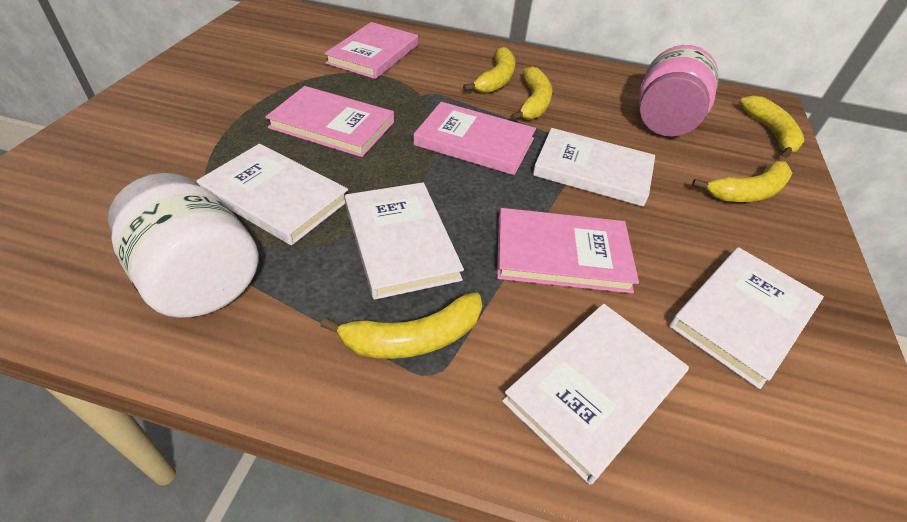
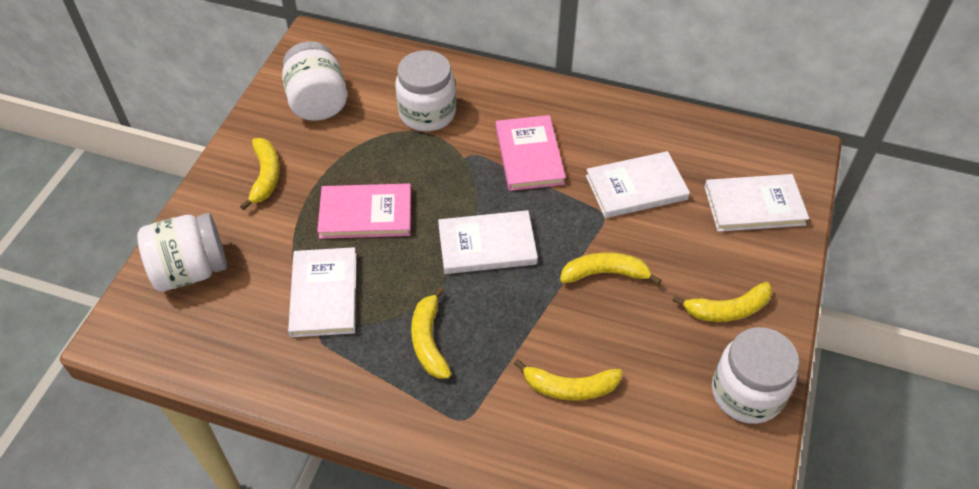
pink book: 4 -> 2
pink jar: 1 -> 0
white book: 5 -> 4
white jar: 1 -> 4

